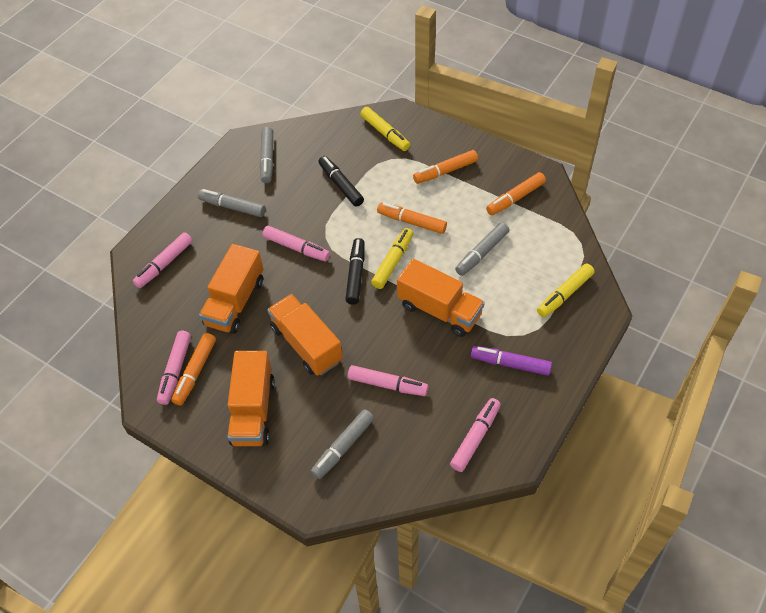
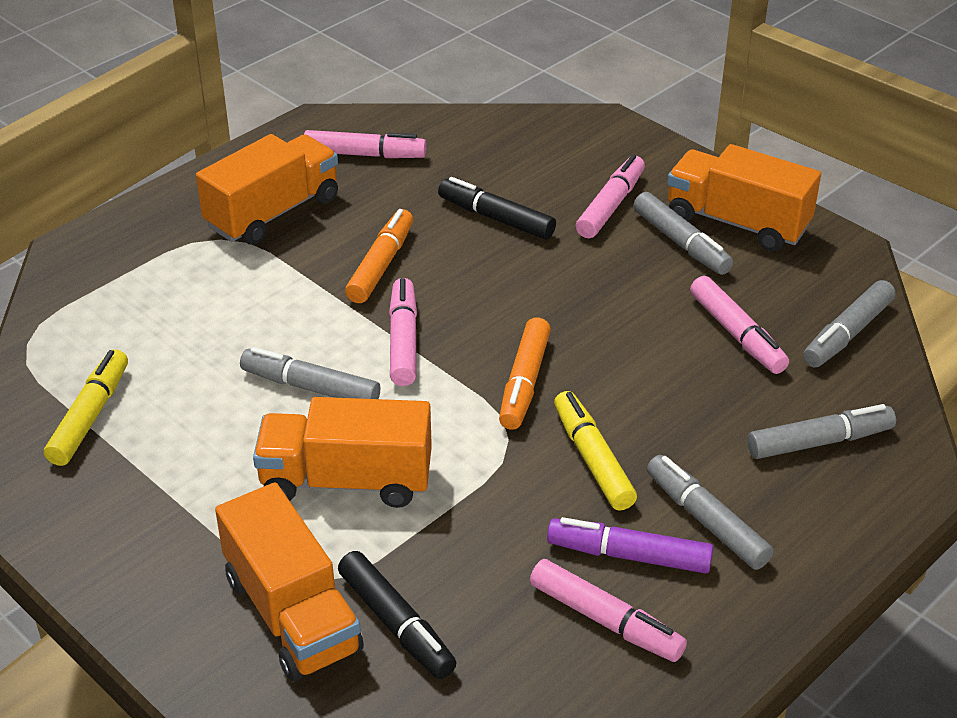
grey marker: 4 -> 5
orange marker: 4 -> 2
yellow marker: 3 -> 2

